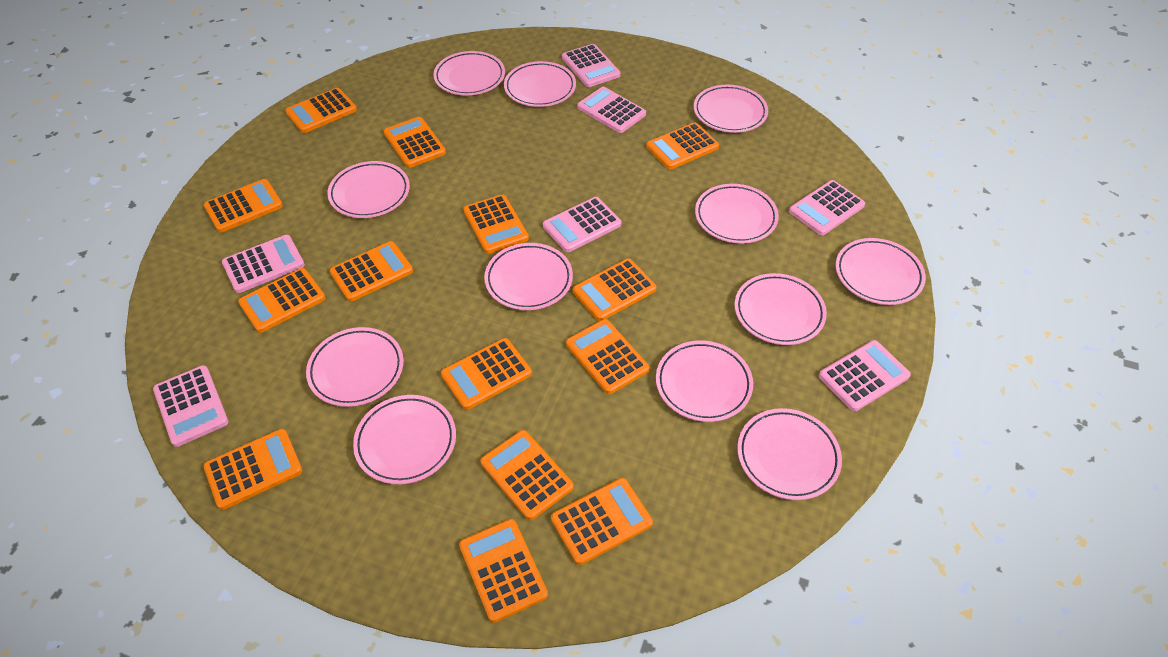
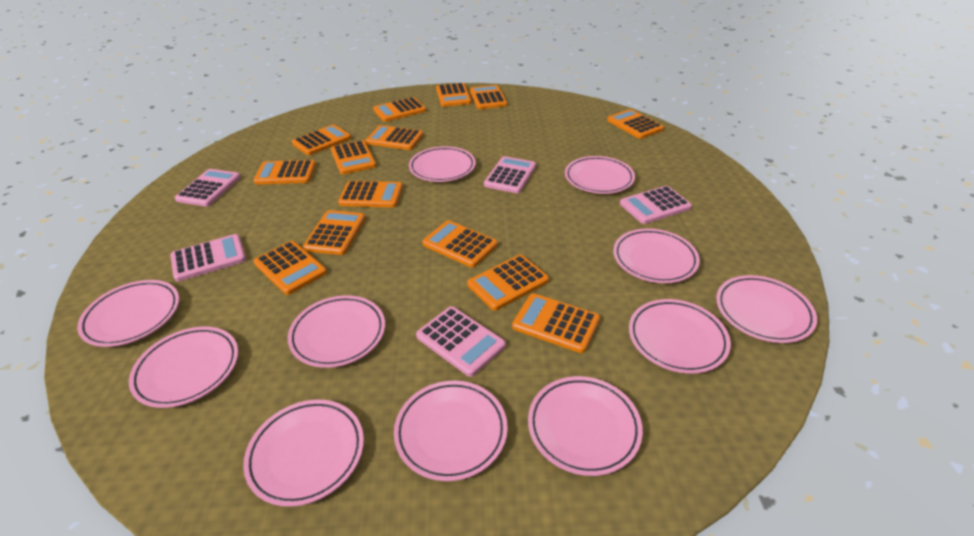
pink calculator: 7 -> 5
pink plate: 12 -> 11

